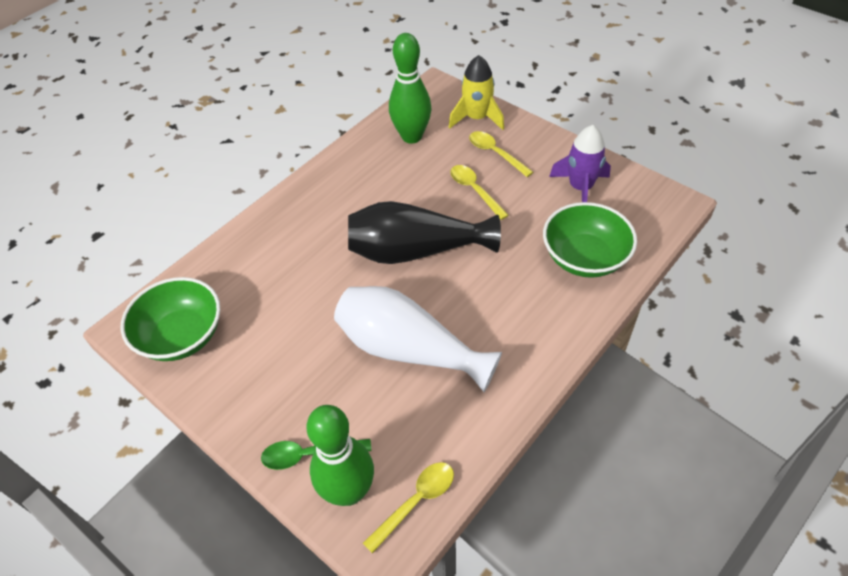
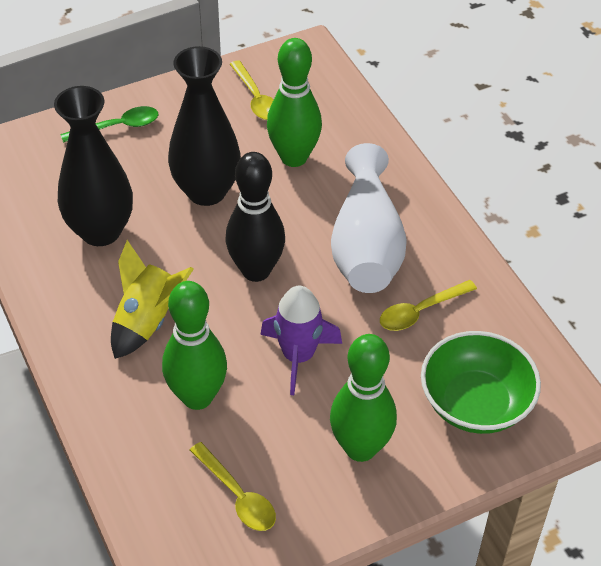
black bowling pin: 0 -> 1
black vase: 1 -> 2
green bowl: 2 -> 1
green bowling pin: 2 -> 3

